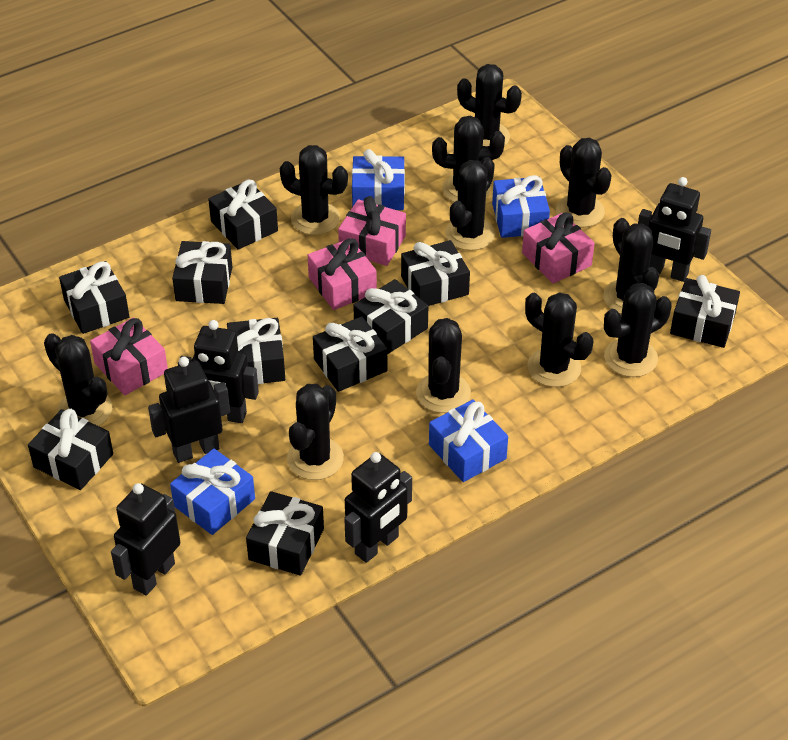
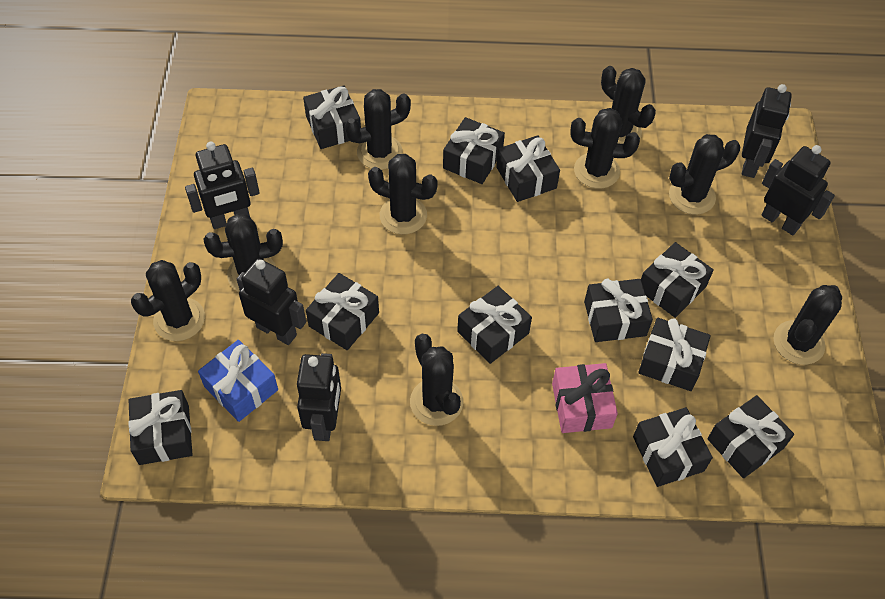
black cactus: 11 -> 9
black gift: 10 -> 11
blue gift: 4 -> 1
pink gift: 4 -> 1

